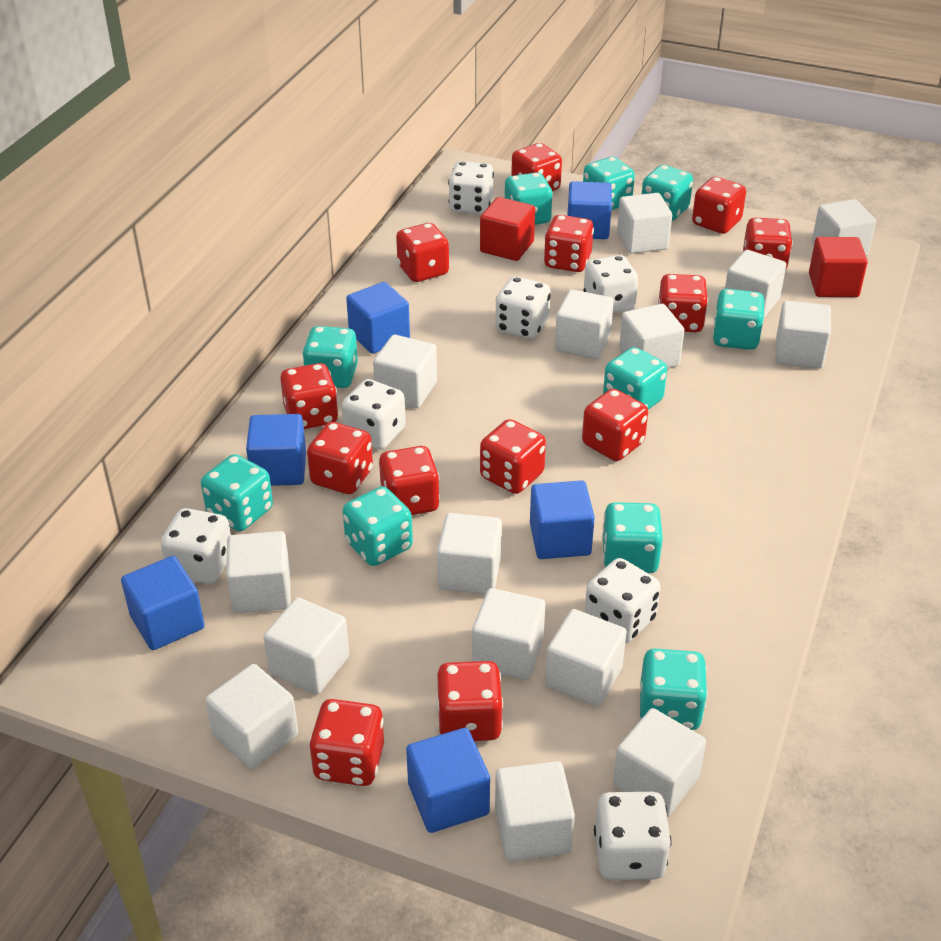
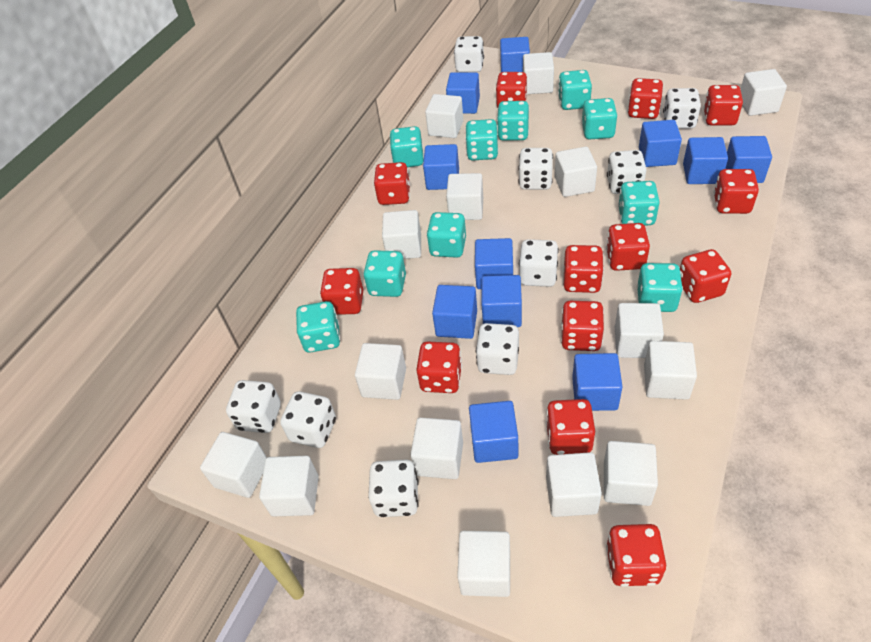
blue cube: 6 -> 11
red cube: 2 -> 0
white dice: 7 -> 9

